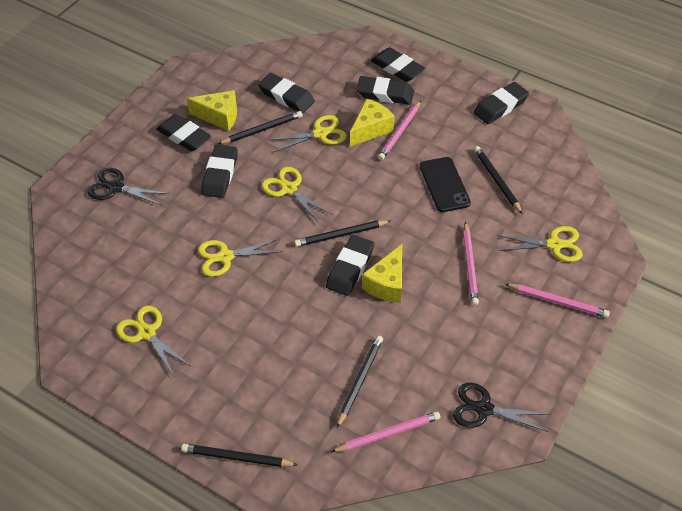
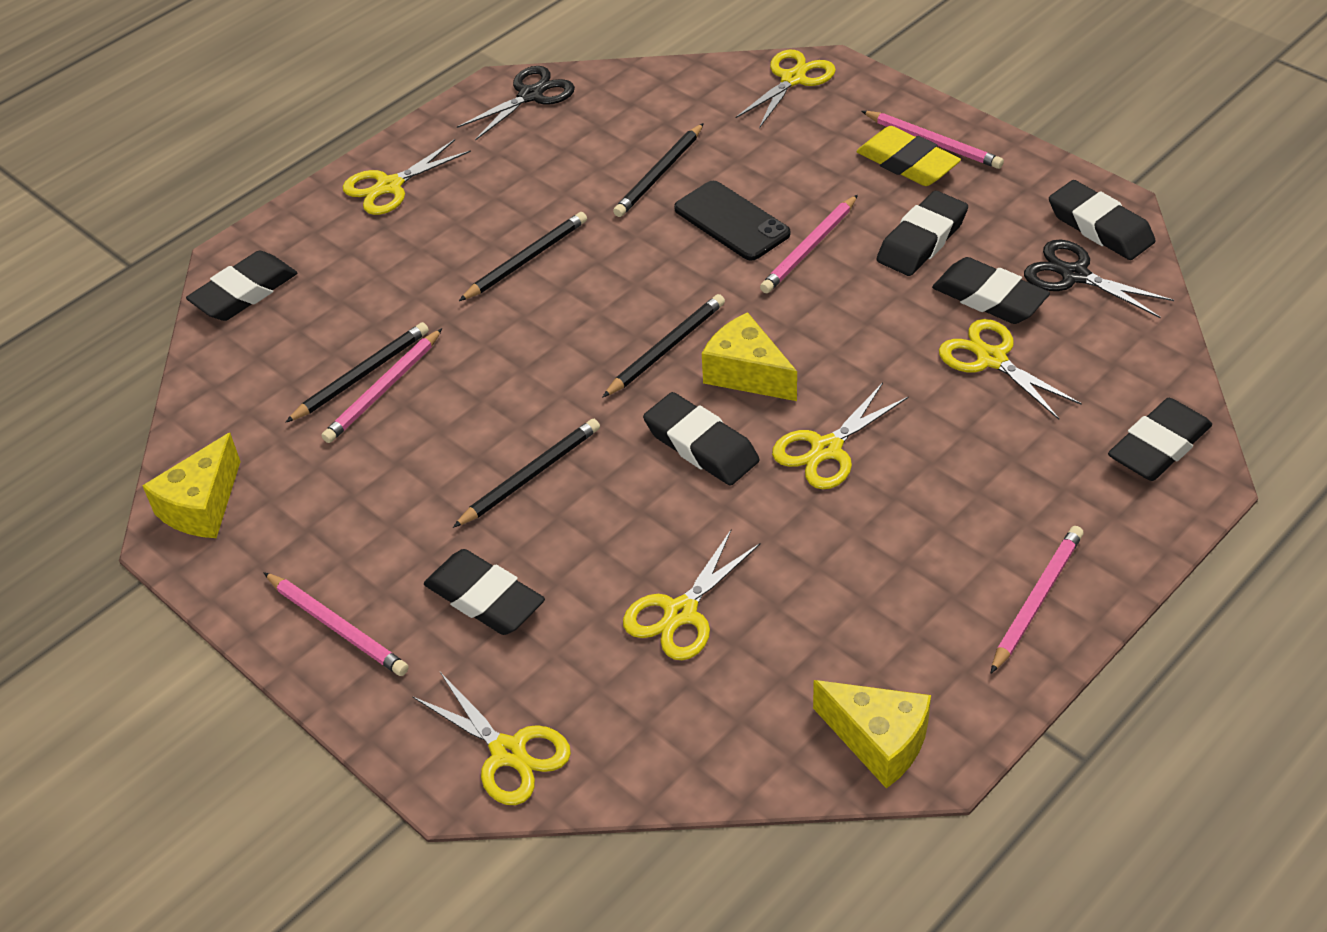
pink pencil: 4 -> 5
yellow eraser: 0 -> 1
yellow scissors: 5 -> 6

